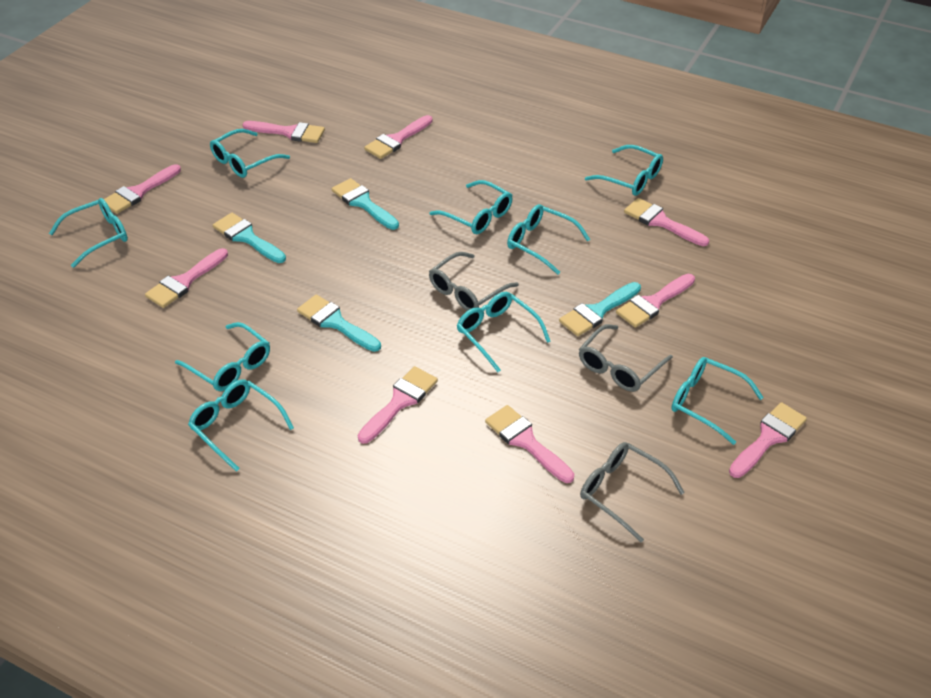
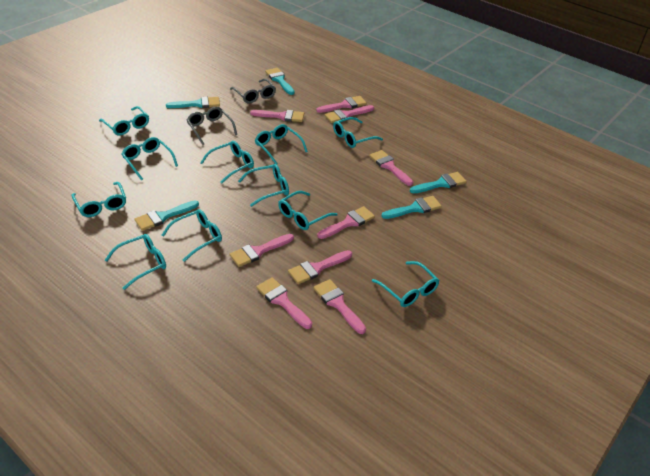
grey glasses: 3 -> 2
turquoise brush: 4 -> 5
turquoise glasses: 9 -> 11

